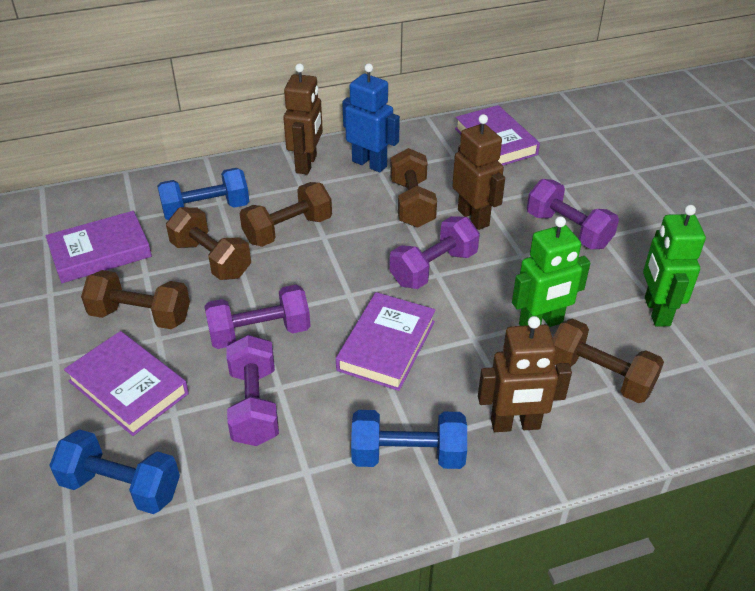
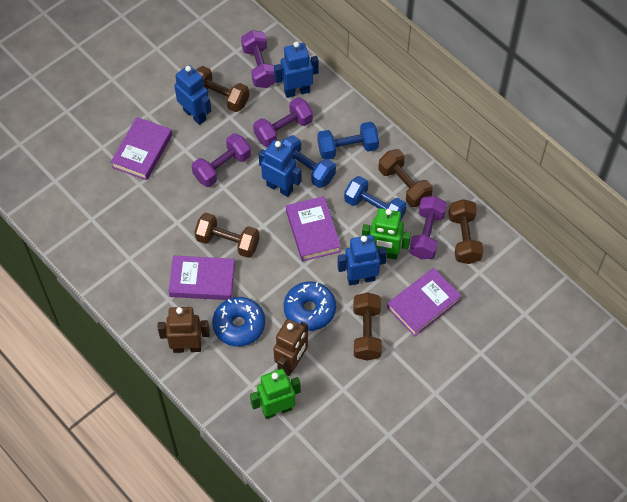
blue donut: 0 -> 2
blue robot: 1 -> 4
brown robot: 3 -> 2

